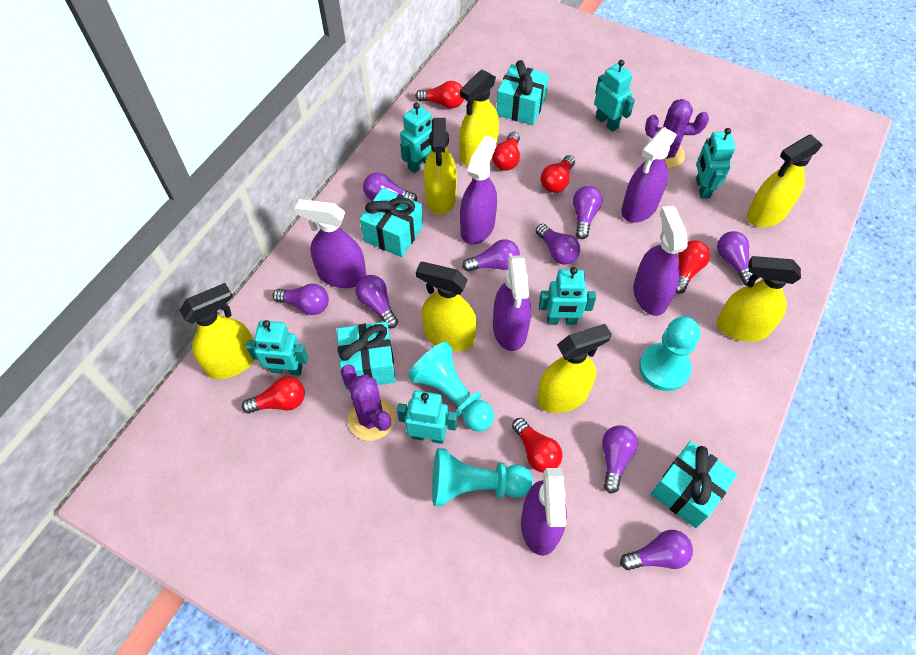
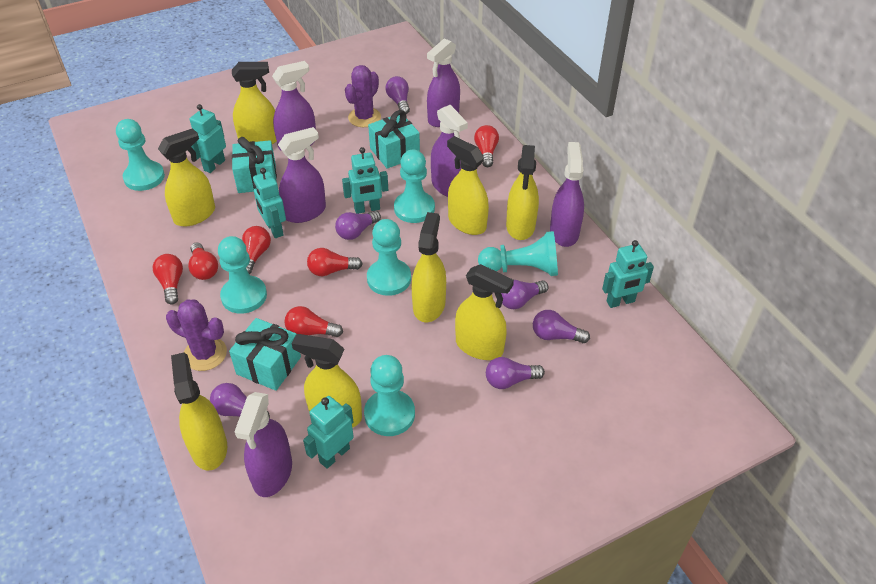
purple light bulb: 9 -> 6
turquoise gift: 4 -> 3
turquoise pawn: 3 -> 6
turquoise robot: 6 -> 5
yellow spray bottle: 7 -> 8

